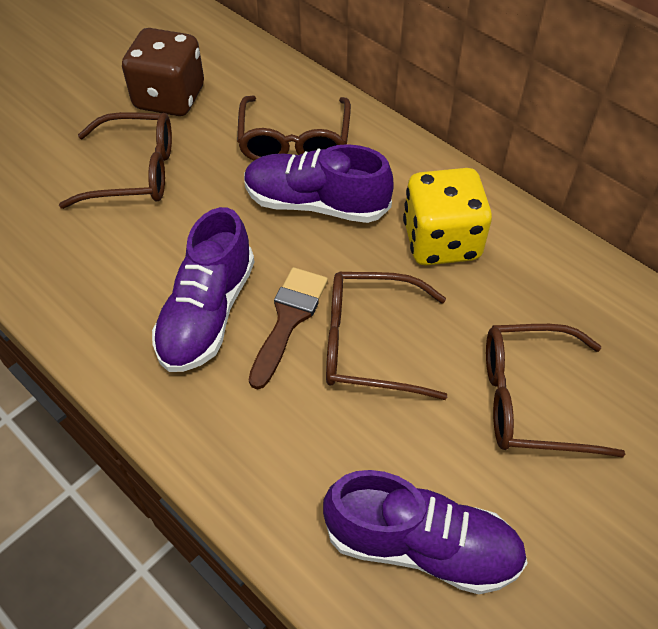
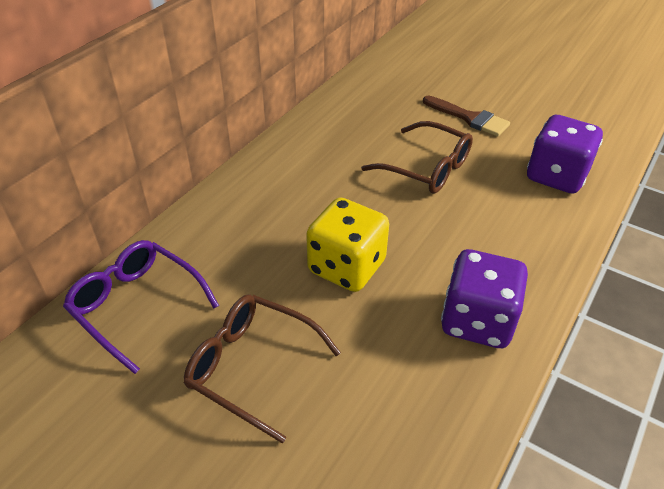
brown dice: 1 -> 0
brown glasses: 4 -> 2
purple dice: 0 -> 2
purple glasses: 0 -> 1
purple shoe: 3 -> 0

